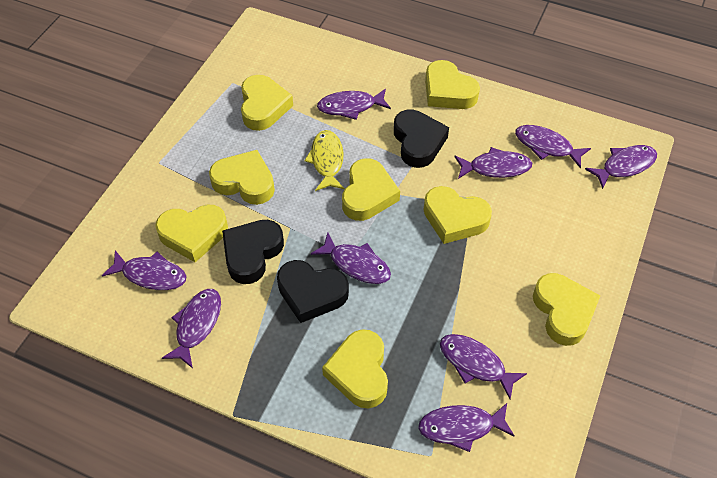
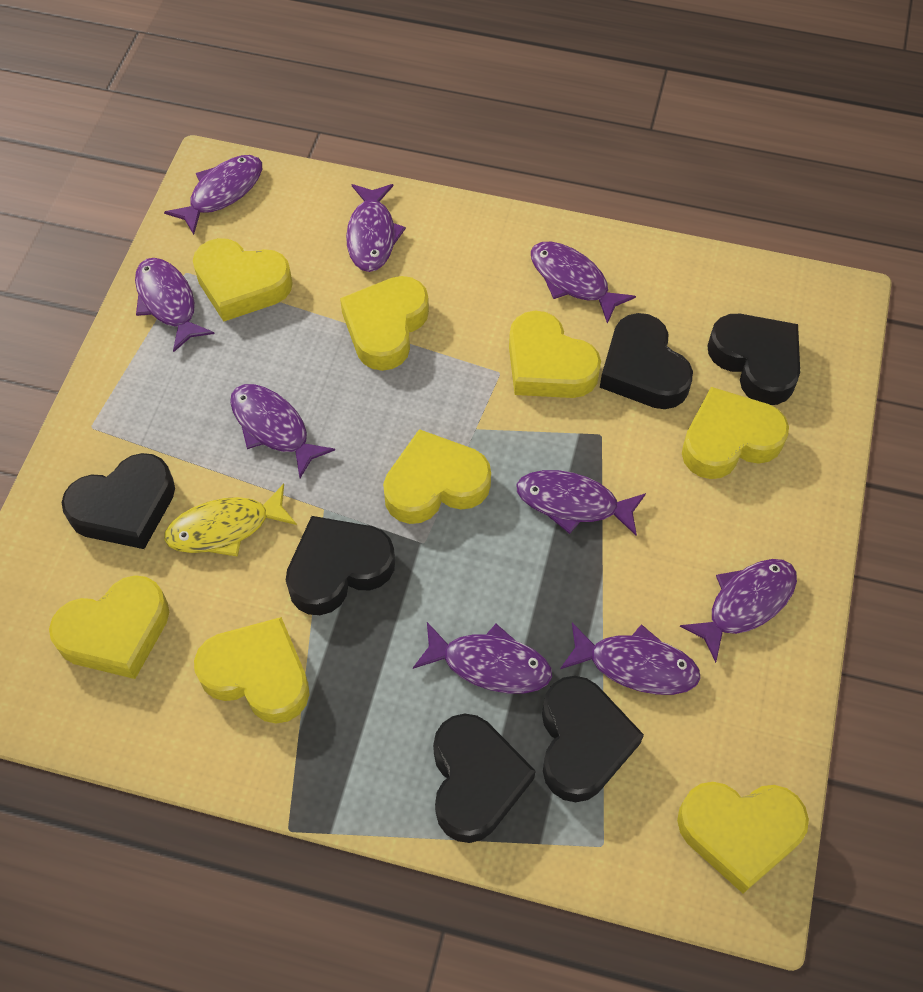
black heart: 3 -> 6

